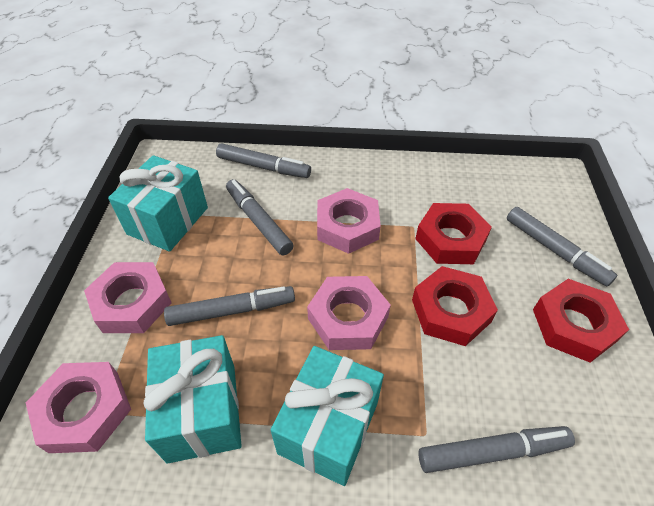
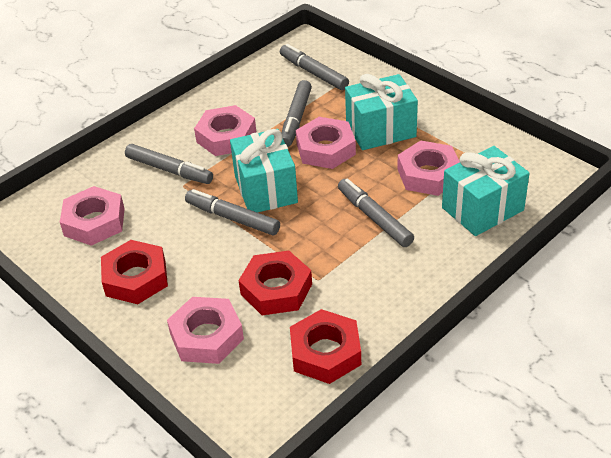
pink nut: 4 -> 5

